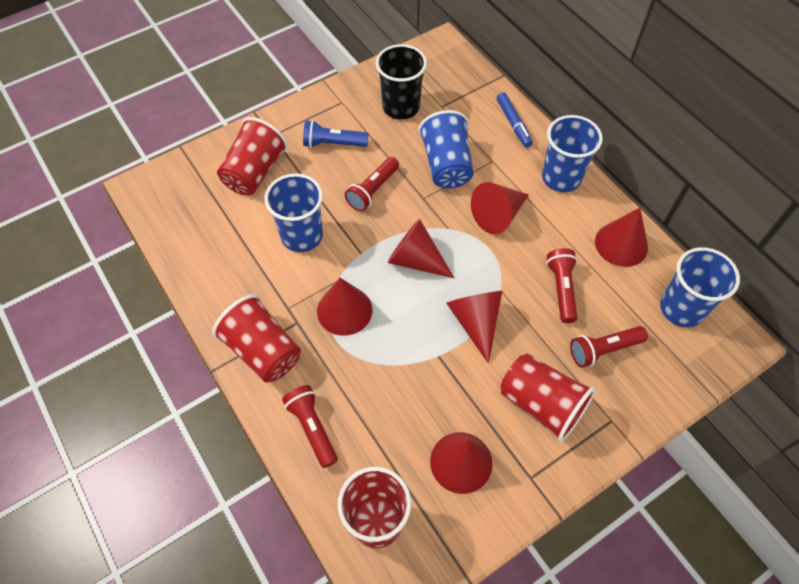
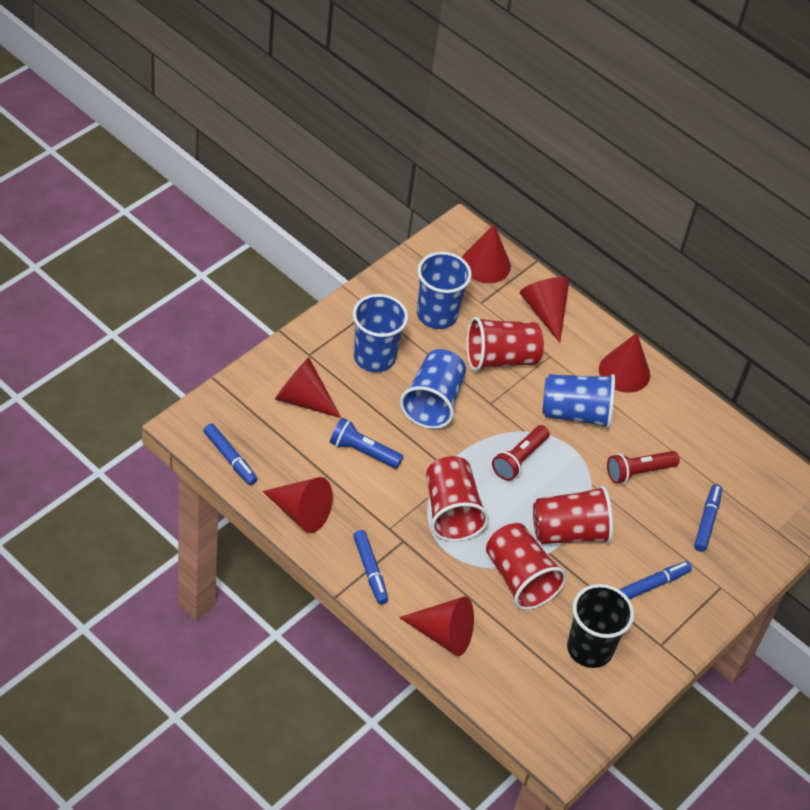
blue marker: 1 -> 4
red flashlight: 4 -> 2

